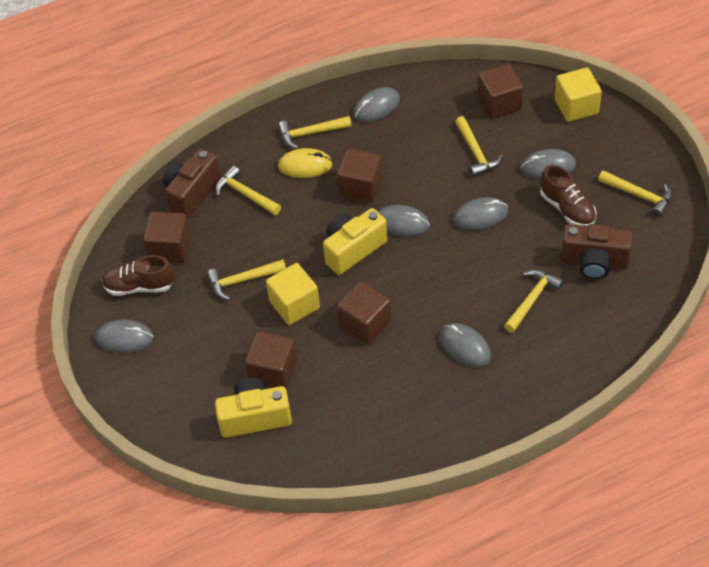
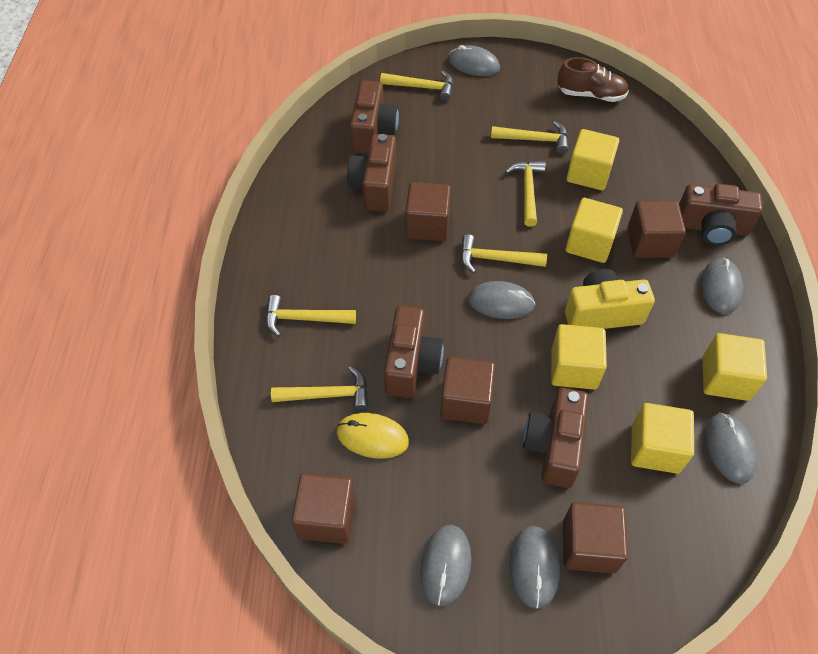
brown camera: 2 -> 5
brown shoe: 2 -> 1
yellow camera: 2 -> 1
yellow cube: 2 -> 5

